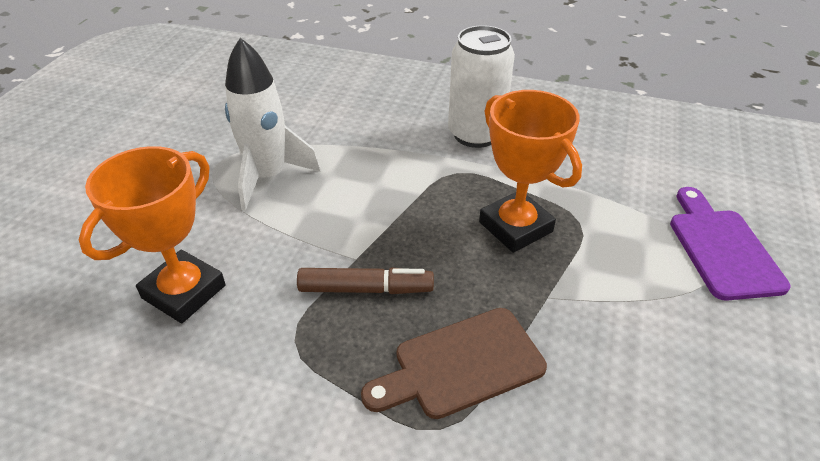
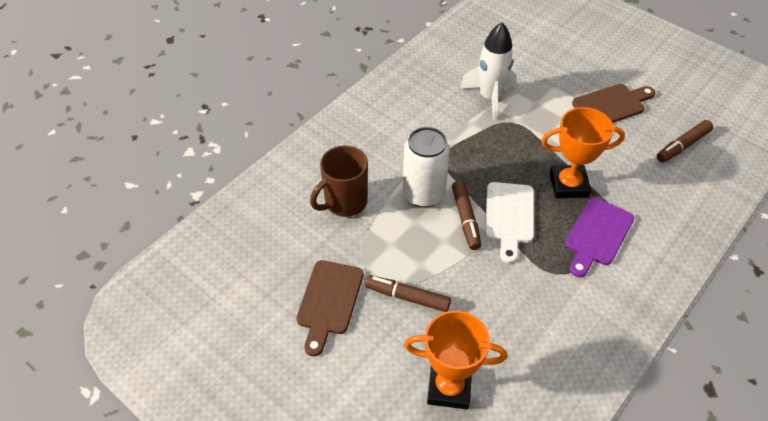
brown cutting board: 1 -> 2
brown marker: 1 -> 3
brown mug: 0 -> 1
white cutting board: 0 -> 1

